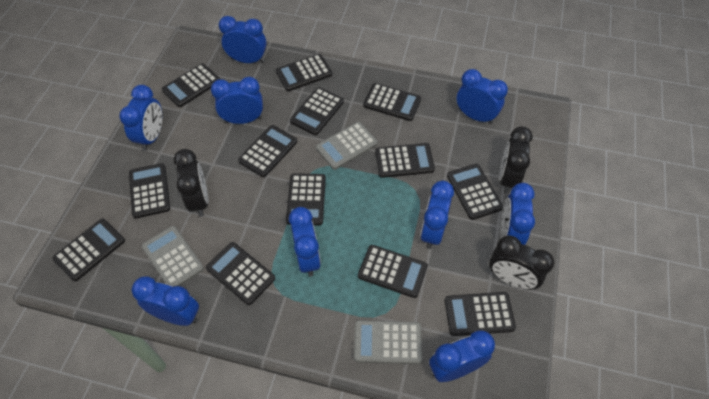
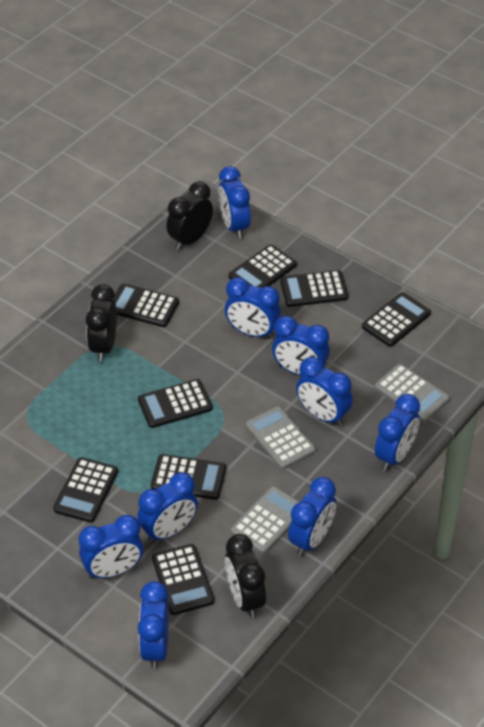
black calculator: 13 -> 8

